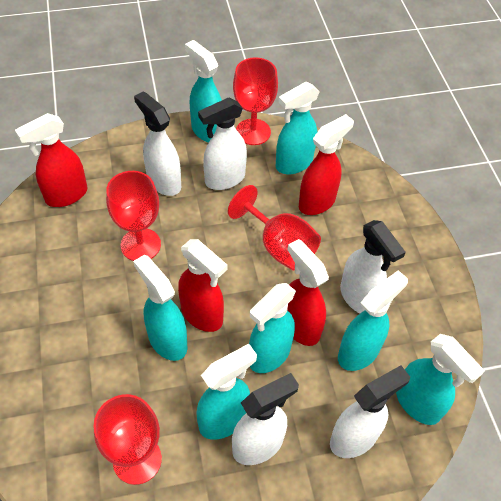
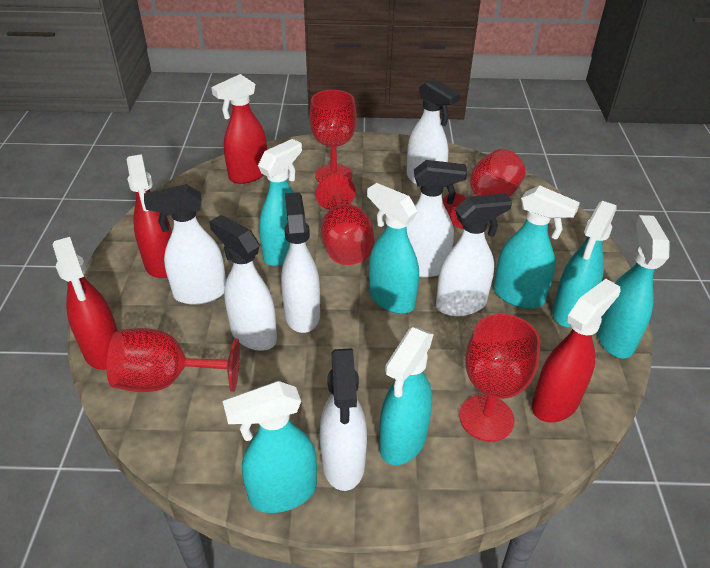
red goblet: 4 -> 5
white spray bottle: 5 -> 7

